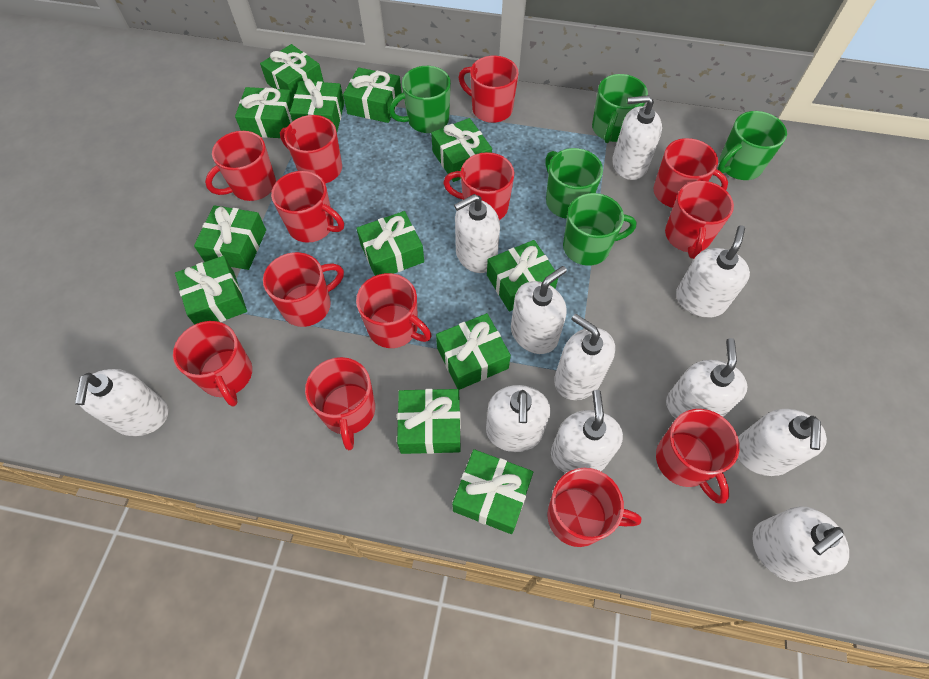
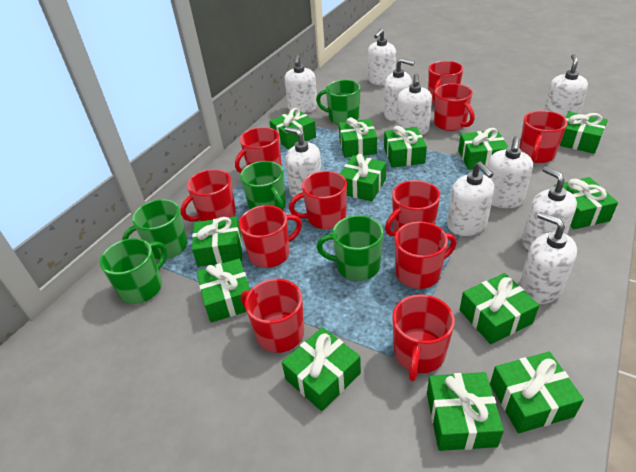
green gift: 12 -> 13
red mug: 13 -> 11
white soap dispenser: 11 -> 10

